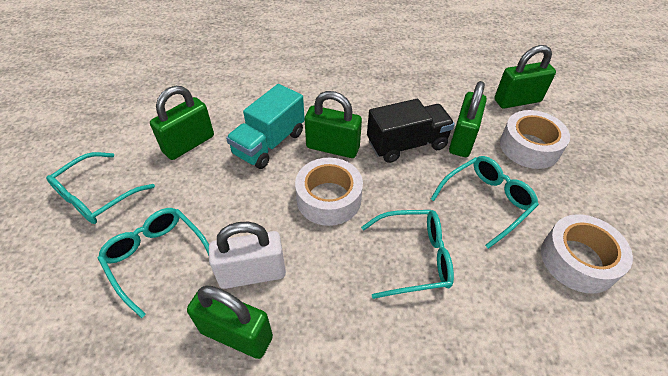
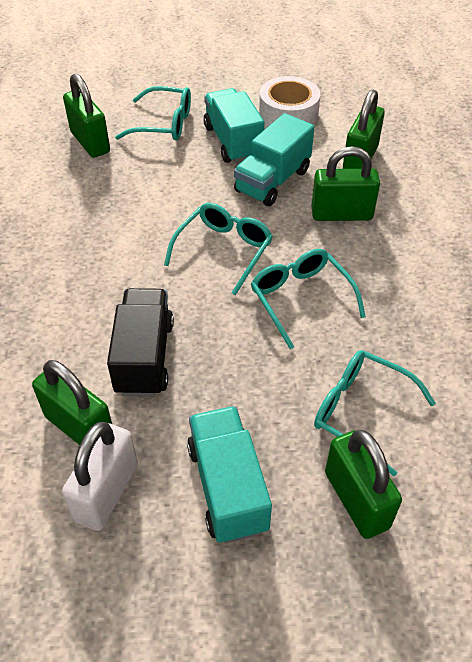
turquoise truck: 1 -> 3
white tape: 3 -> 1

